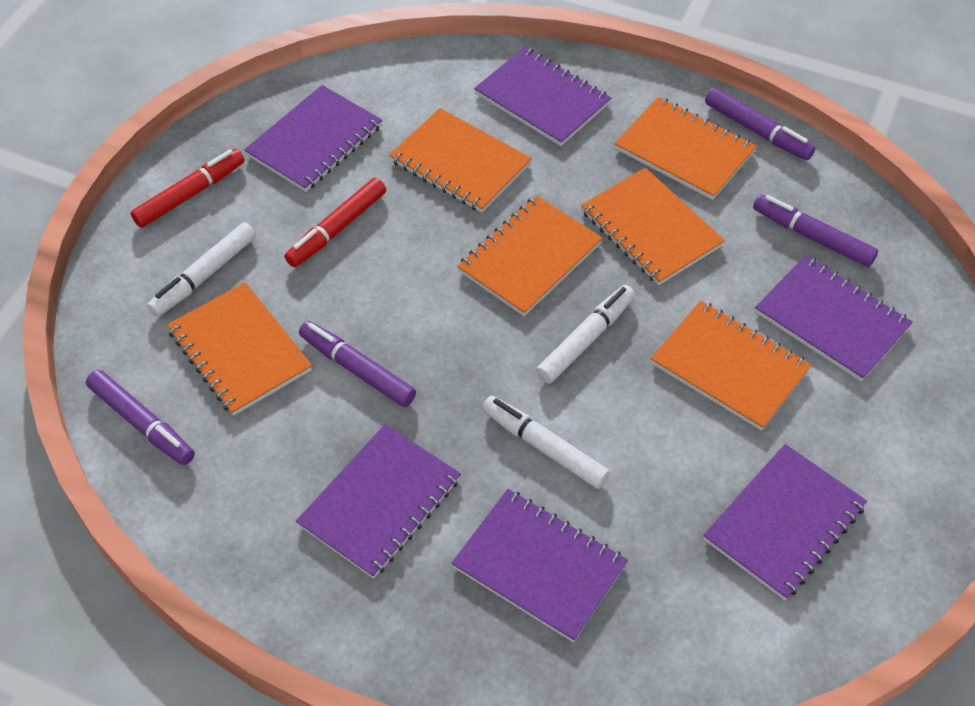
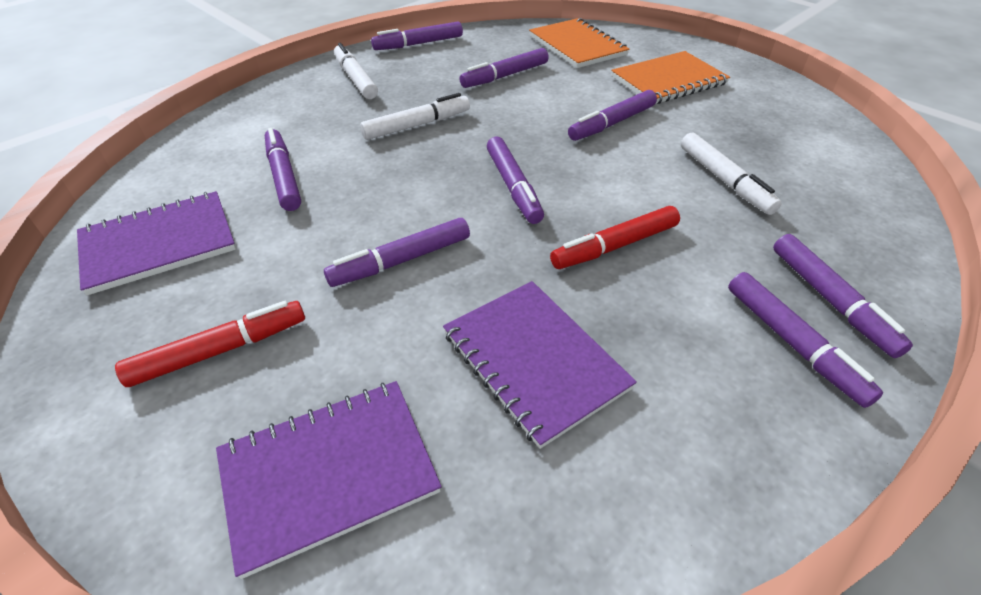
orange notebook: 6 -> 2
purple marker: 4 -> 8
purple notebook: 6 -> 3

